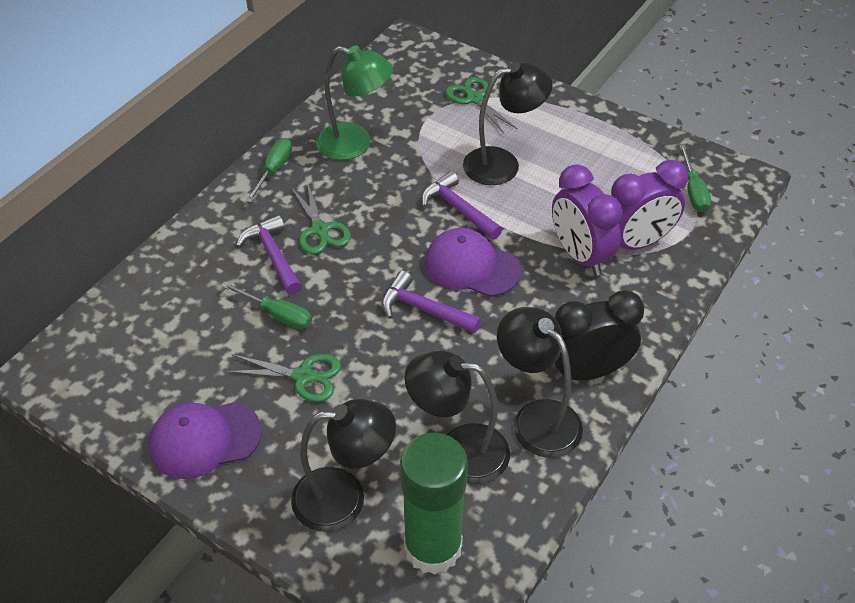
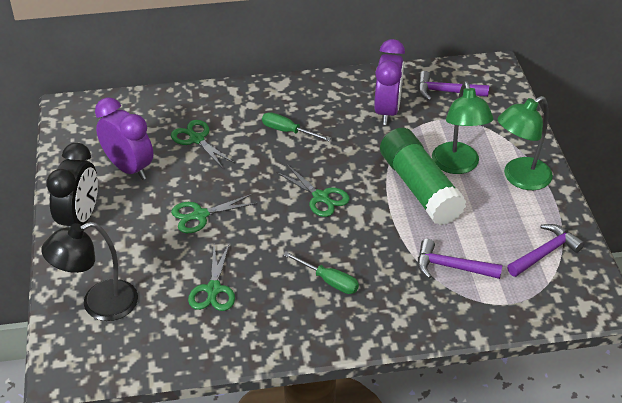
black lamp: 4 -> 1
green lamp: 1 -> 2
green scissors: 3 -> 4
green screwdriver: 3 -> 2
purple cap: 2 -> 0

